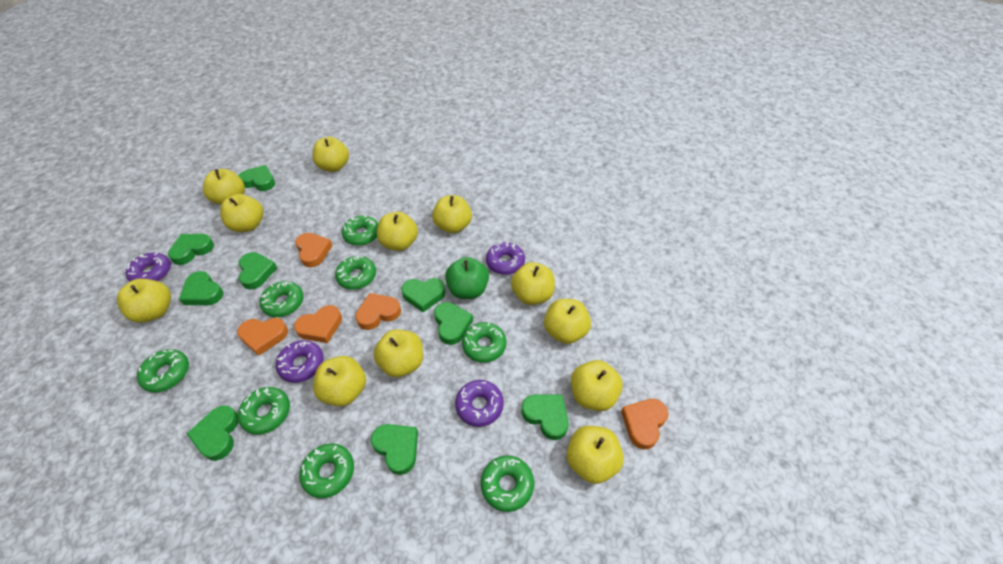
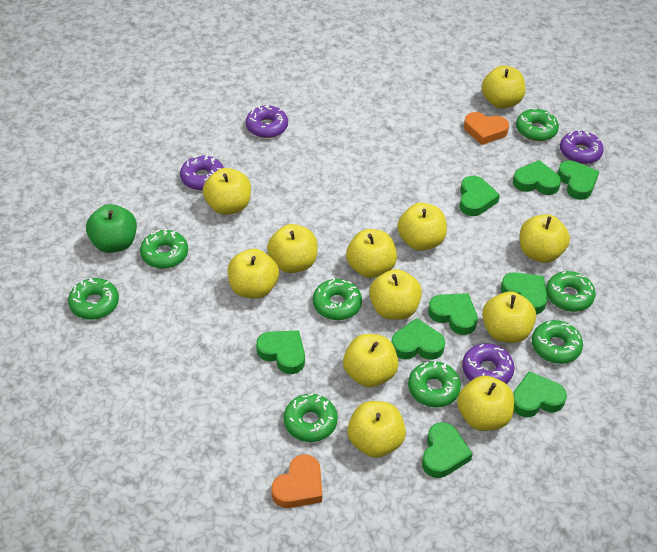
orange heart: 5 -> 2

